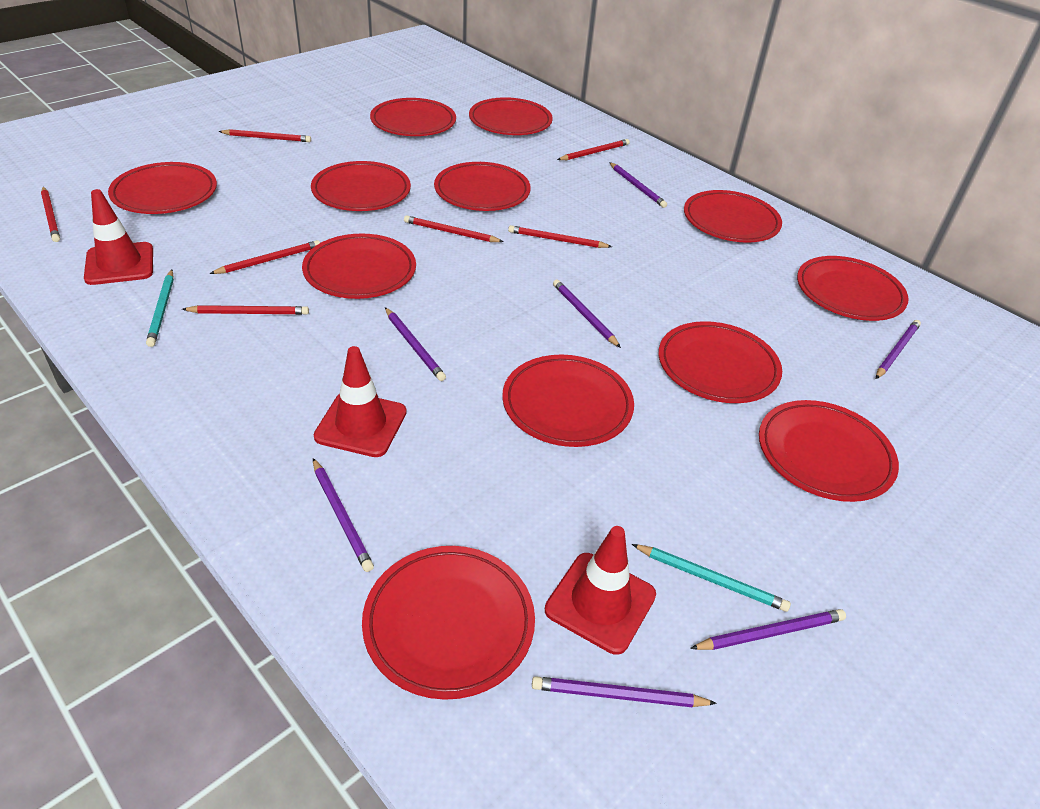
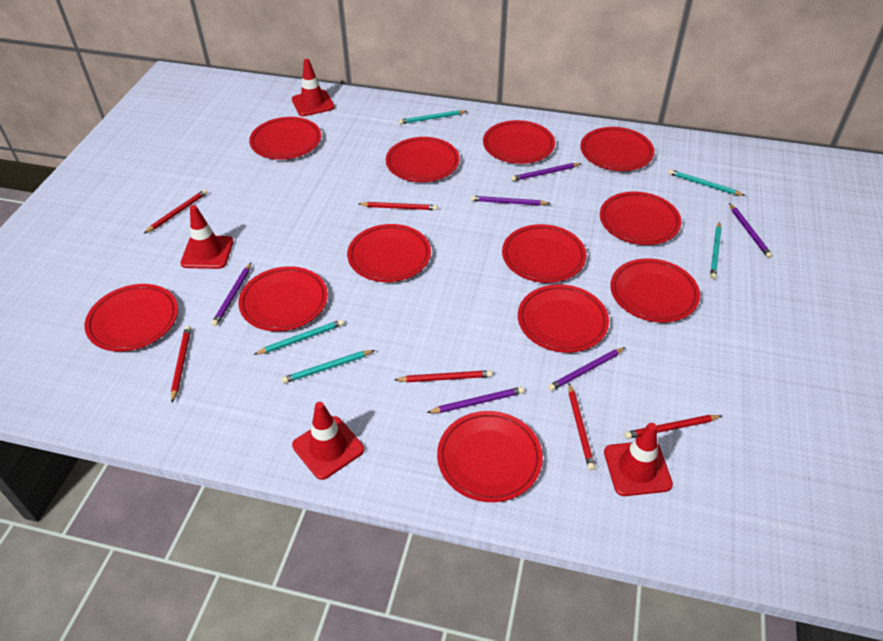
purple pencil: 7 -> 6
red pencil: 7 -> 6
red traffic cone: 3 -> 4
turquoise pencil: 2 -> 5

